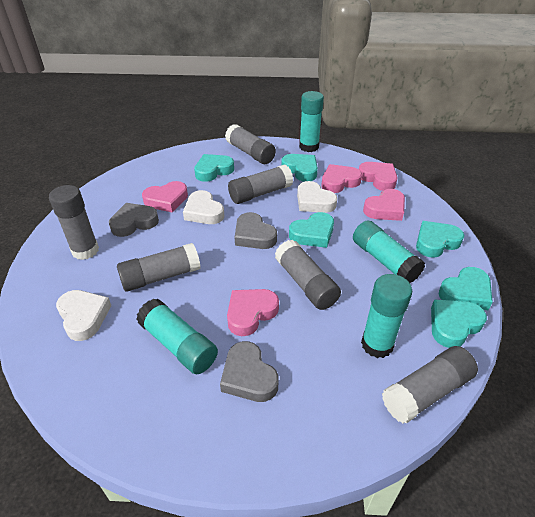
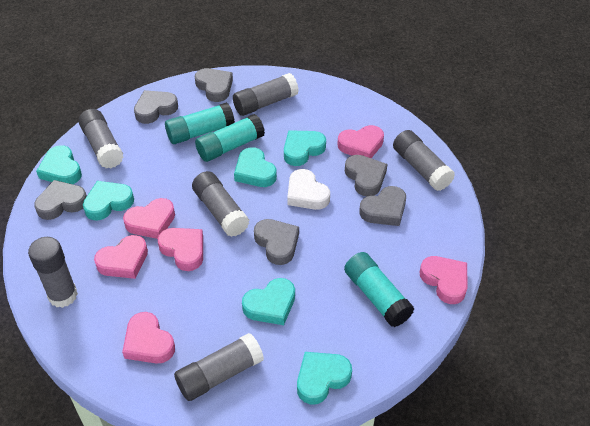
grey heart: 3 -> 6
pink heart: 5 -> 6
turquoise glue stick: 4 -> 3
white heart: 3 -> 1

